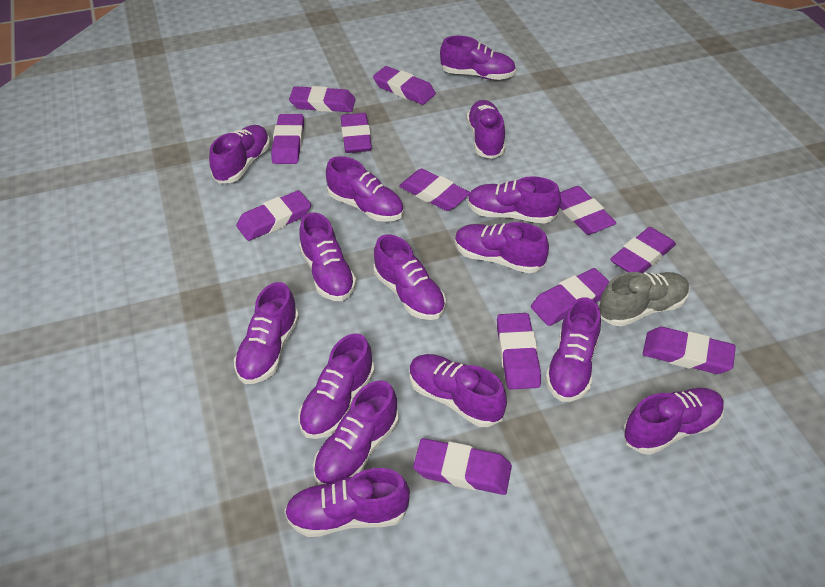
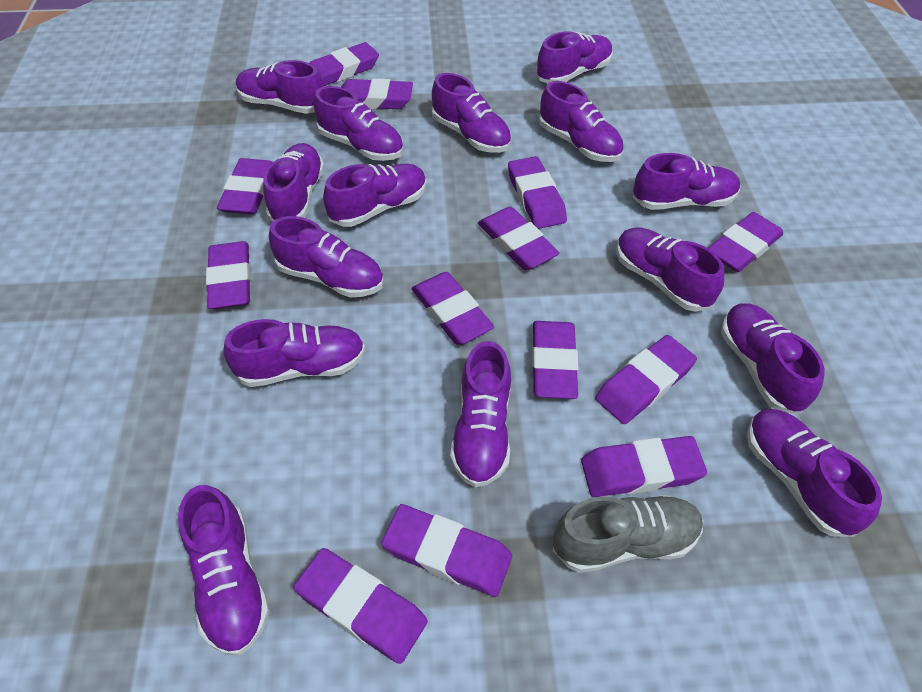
purple eraser: 12 -> 13

